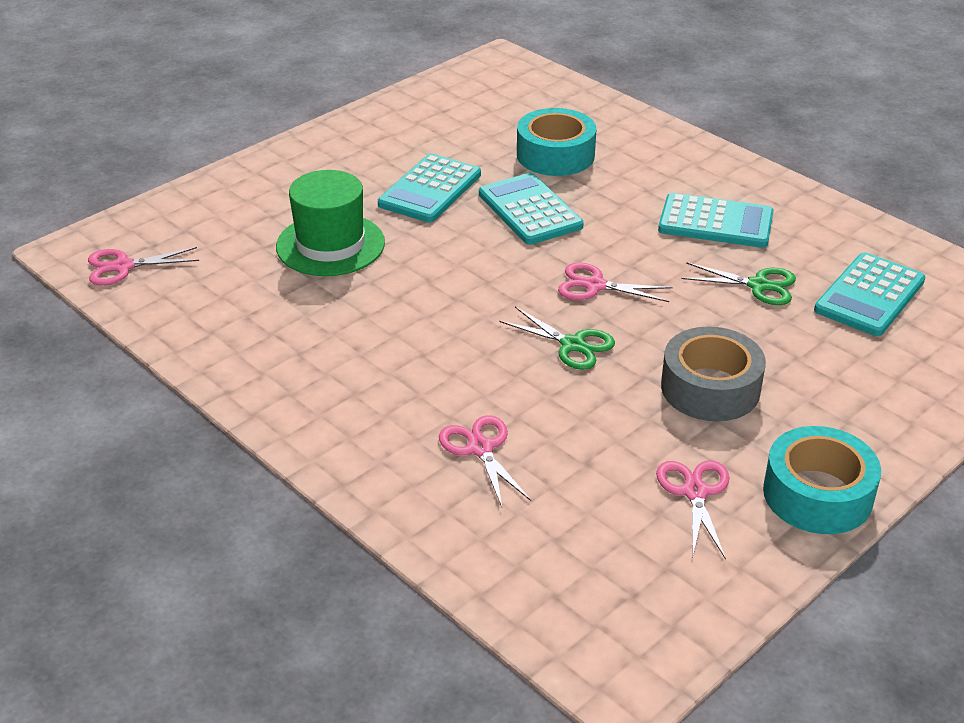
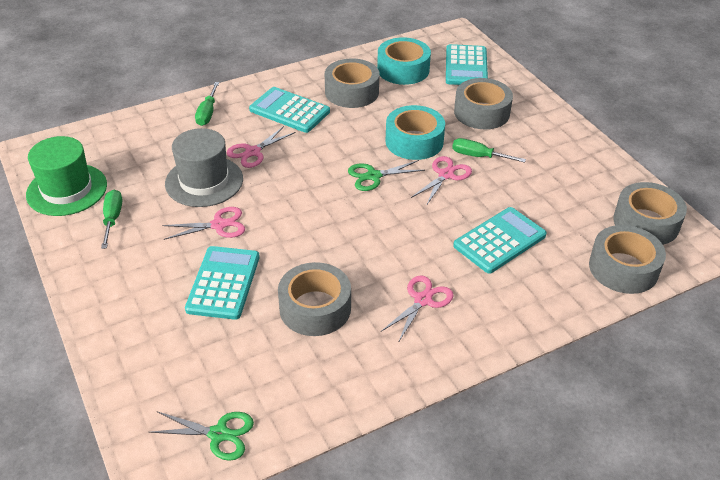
green screwdriver: 0 -> 3
grey hat: 0 -> 1
grey tape: 1 -> 5

